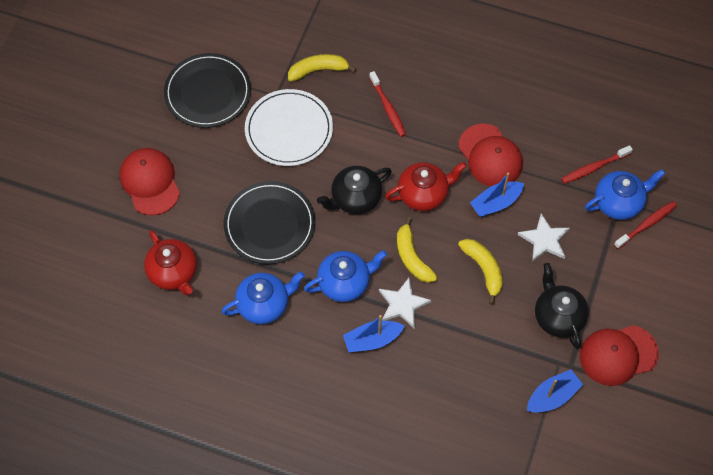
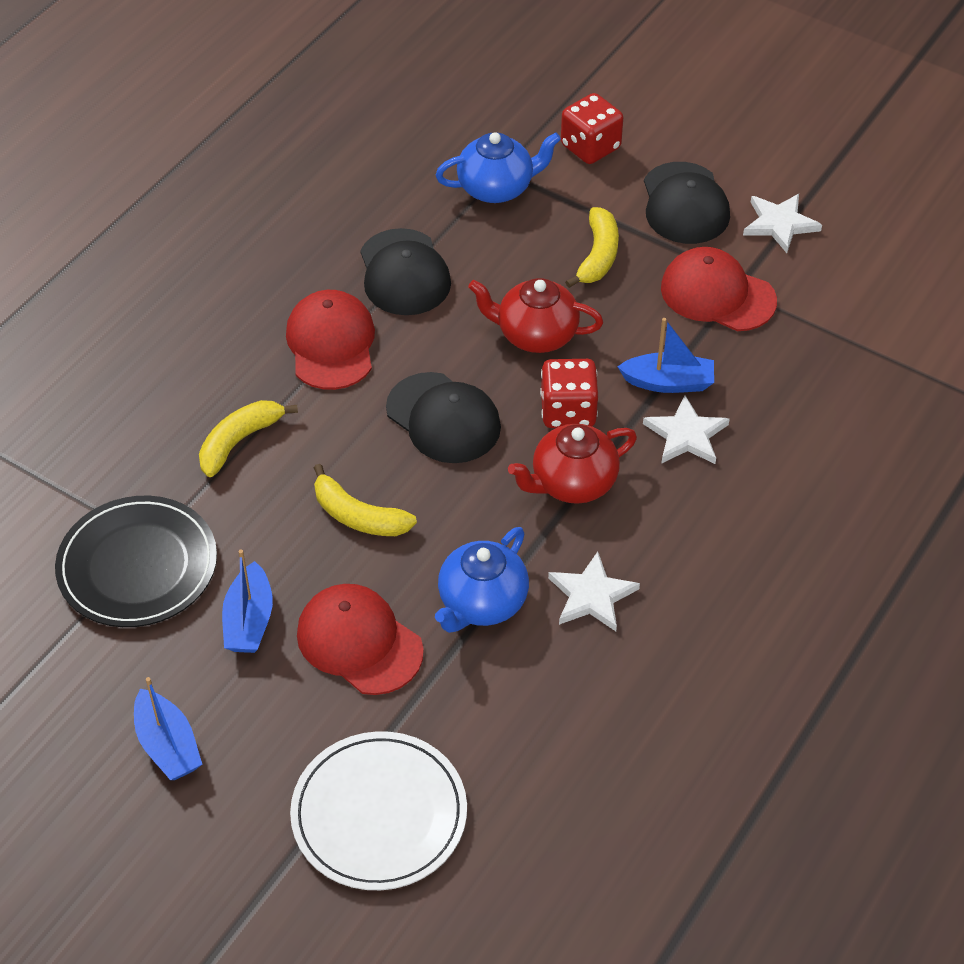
black cap: 0 -> 3
black plate: 2 -> 1
black teapot: 2 -> 0
blue teapot: 3 -> 2
red dice: 0 -> 2
red toothbrush: 3 -> 0
white star: 2 -> 3

